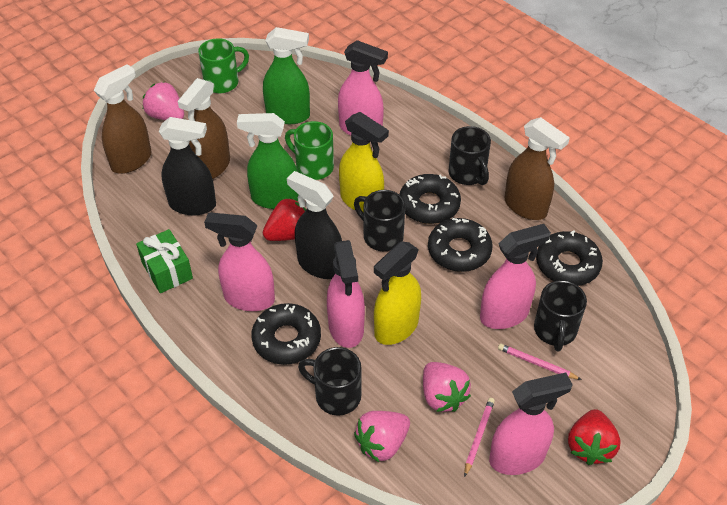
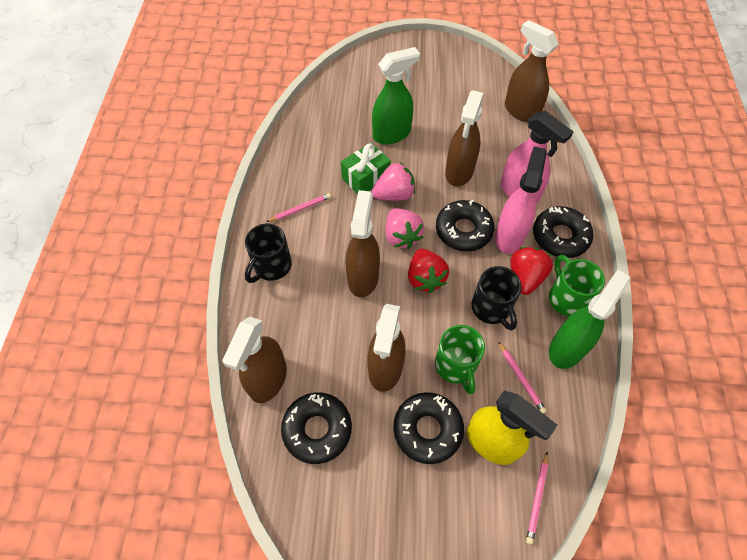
black mug: 4 -> 2
black spray bottle: 2 -> 0
brown spray bottle: 3 -> 5
pink pencil: 2 -> 3
pink spray bottle: 5 -> 2
pink strawberry: 3 -> 2
yellow spray bottle: 2 -> 1

